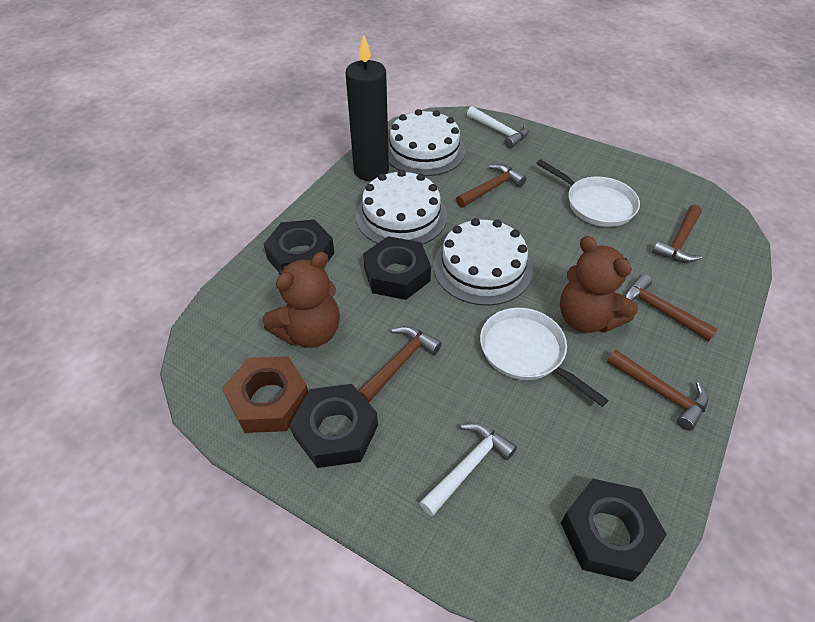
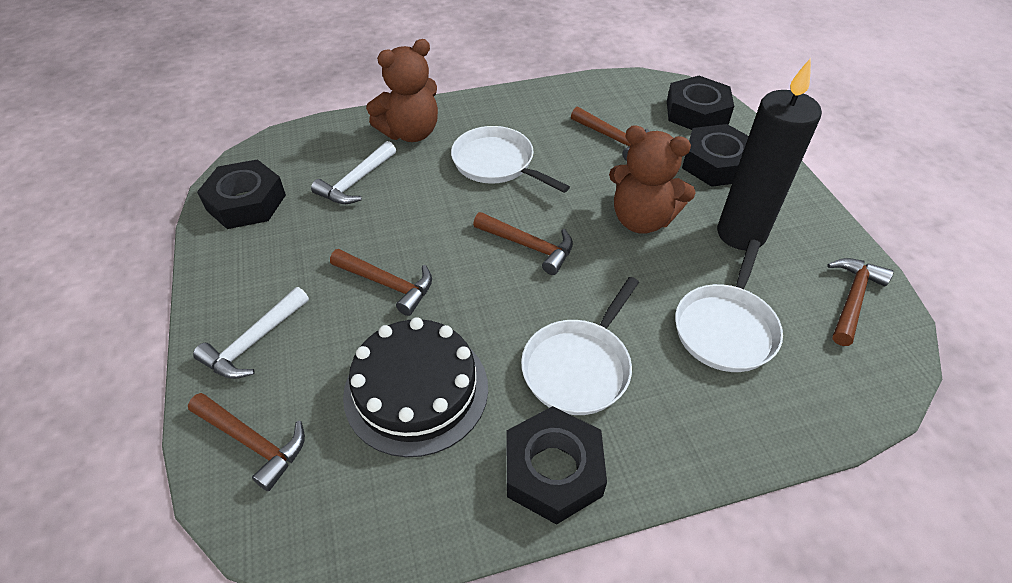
black cake: 0 -> 1
brown nut: 1 -> 0
white cake: 3 -> 0
white pan: 2 -> 3

